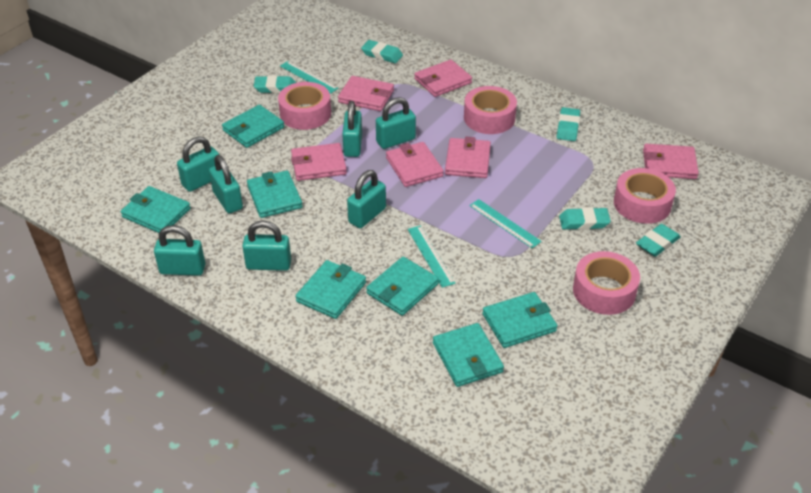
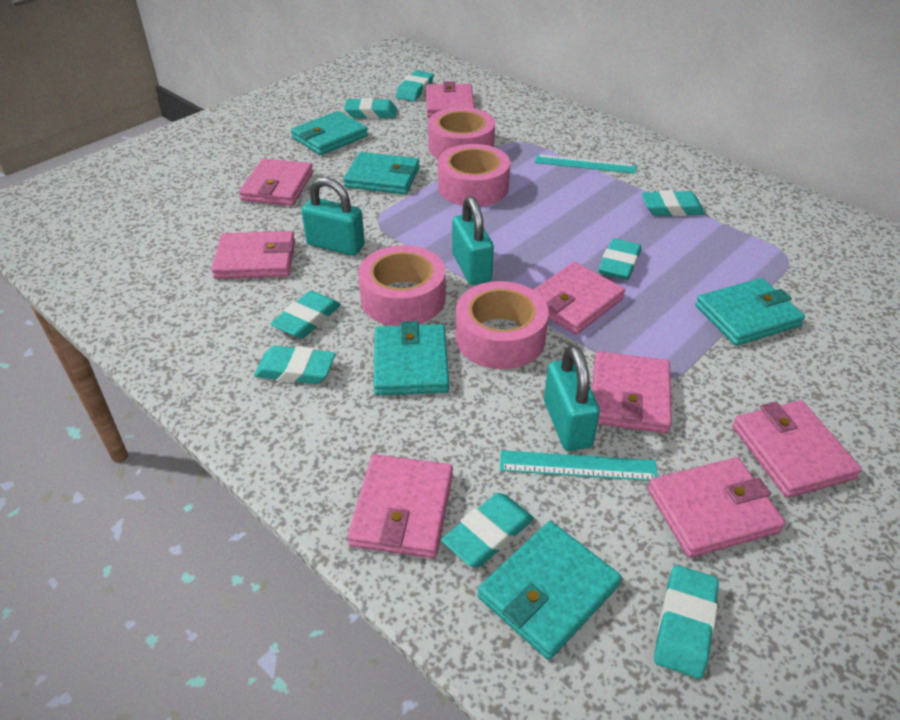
pink wallet: 6 -> 8
turquoise eraser: 5 -> 8
turquoise padlock: 7 -> 3
turquoise ruler: 3 -> 2
turquoise wallet: 7 -> 5

